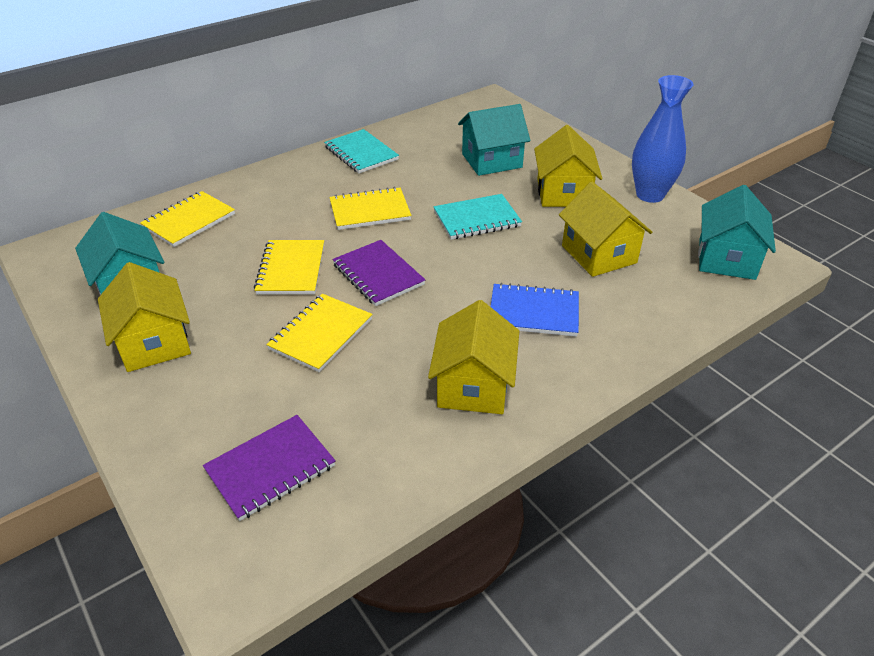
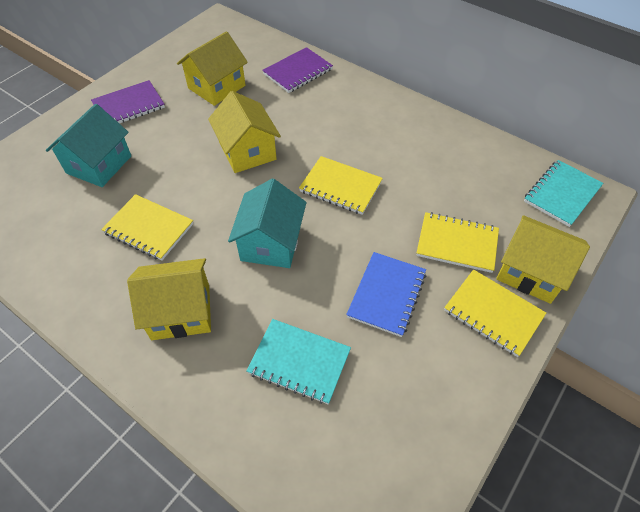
blue vase: 1 -> 0
turquoise house: 3 -> 2

